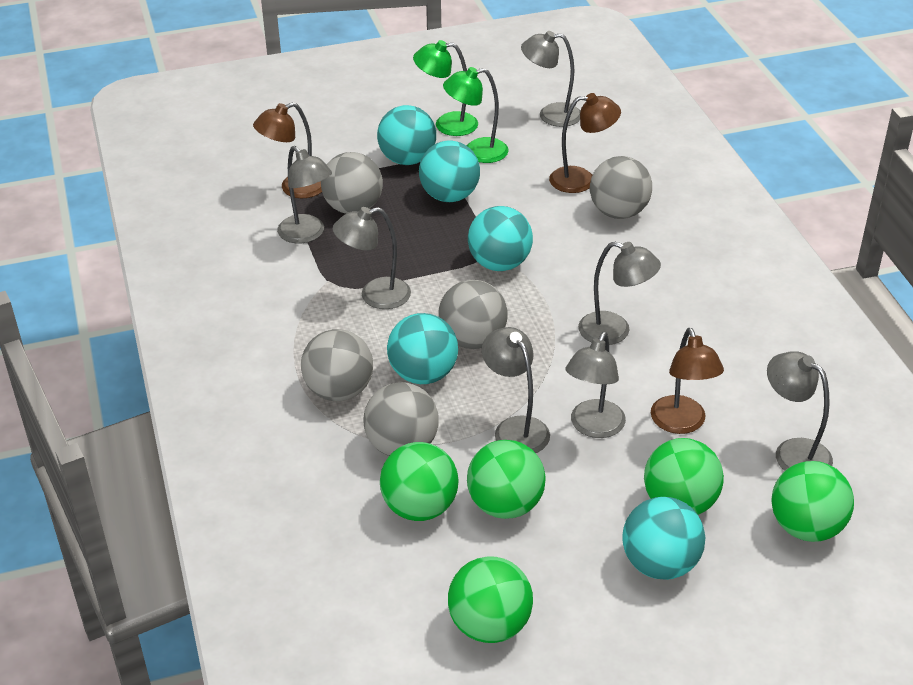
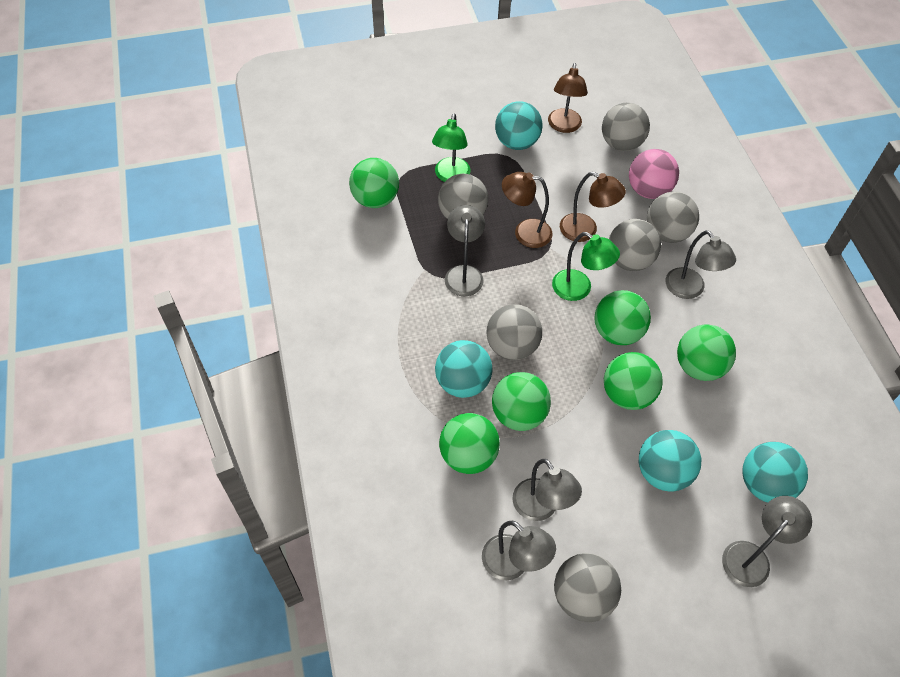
green ball: 5 -> 6
grey ball: 5 -> 6
grey lamp: 7 -> 5
pink ball: 0 -> 1
turquoise ball: 5 -> 4

